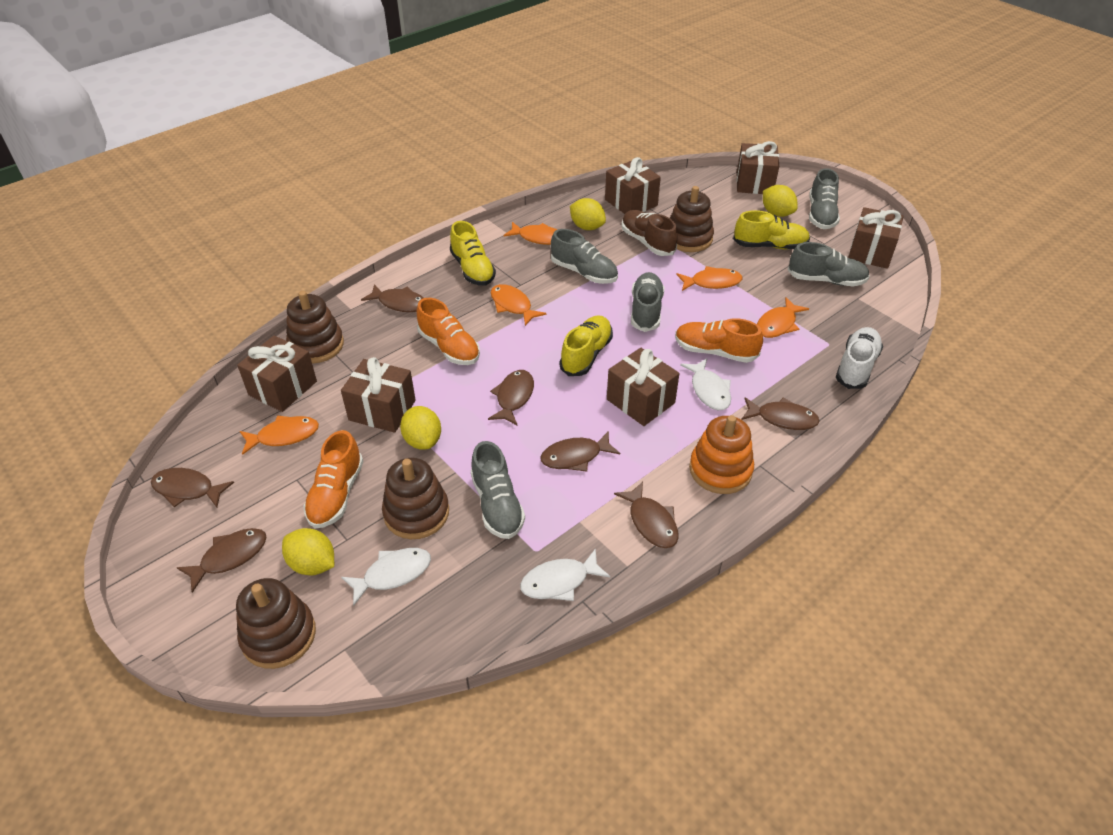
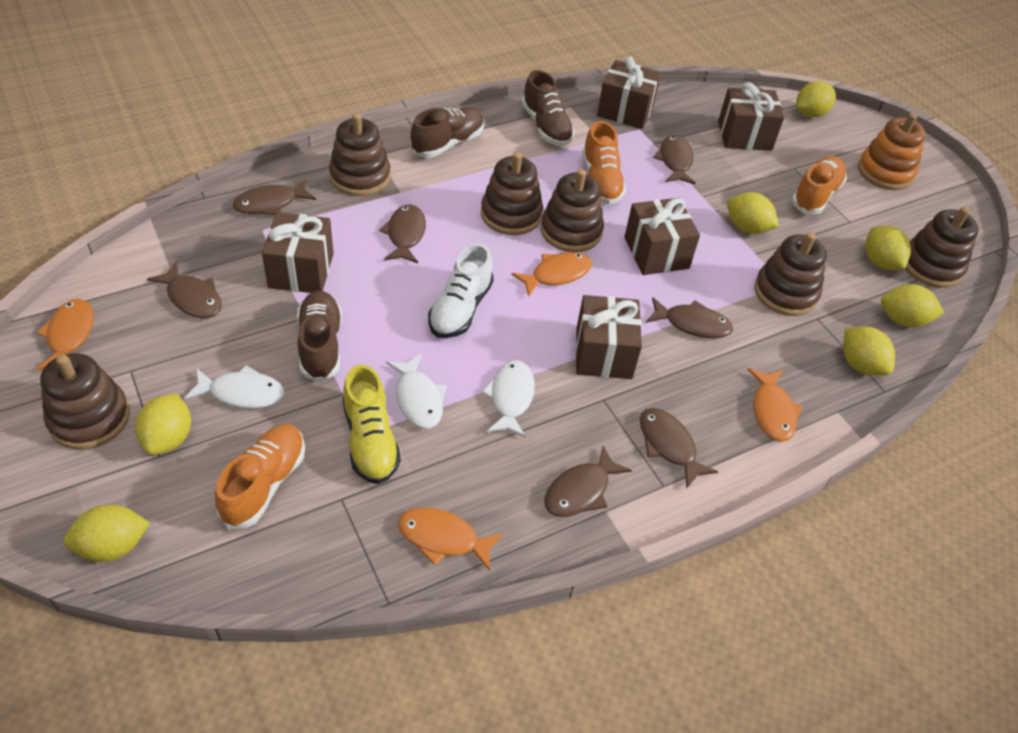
brown gift: 6 -> 5
brown shoe: 1 -> 3
brown stacking toy: 4 -> 6
grey shoe: 5 -> 0
orange fish: 5 -> 4
yellow lemon: 4 -> 7
yellow shoe: 3 -> 1

